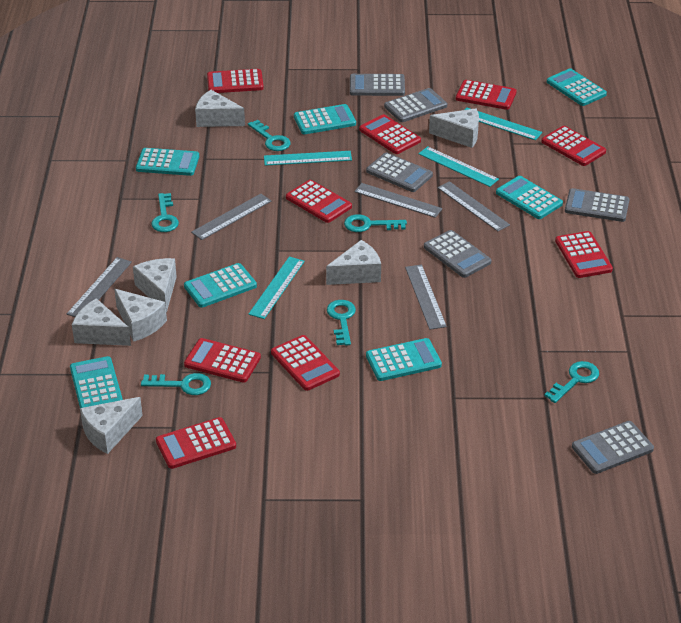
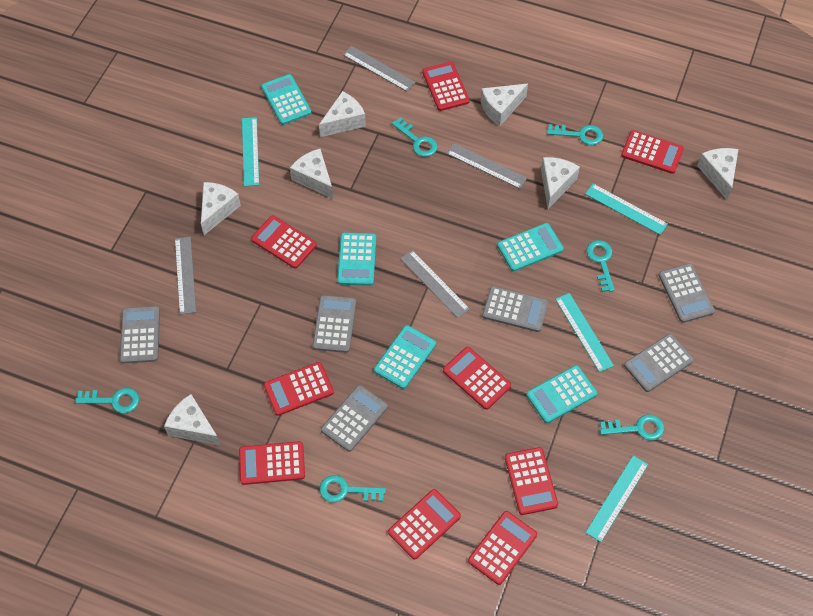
grey ruler: 5 -> 4
turquoise calculator: 7 -> 5

